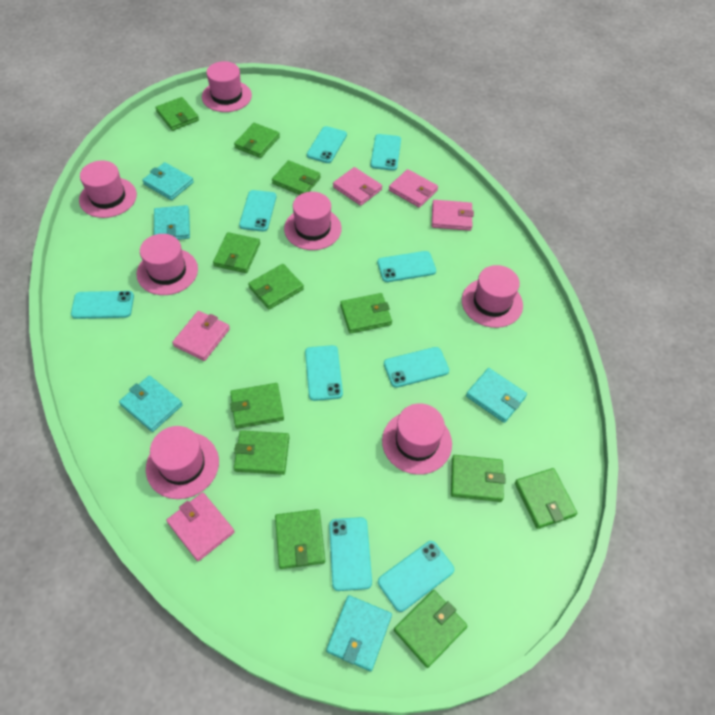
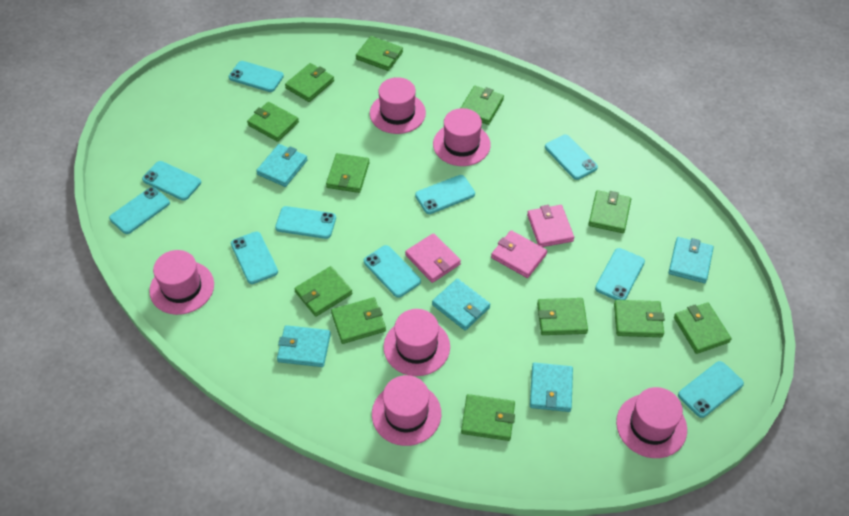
pink hat: 7 -> 6
pink wallet: 5 -> 3
turquoise phone: 9 -> 10

